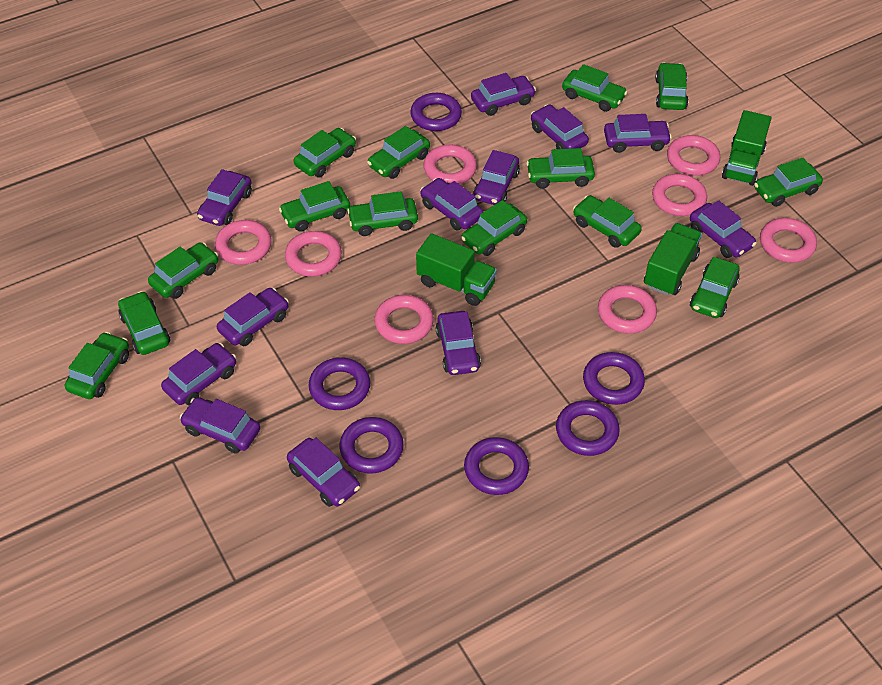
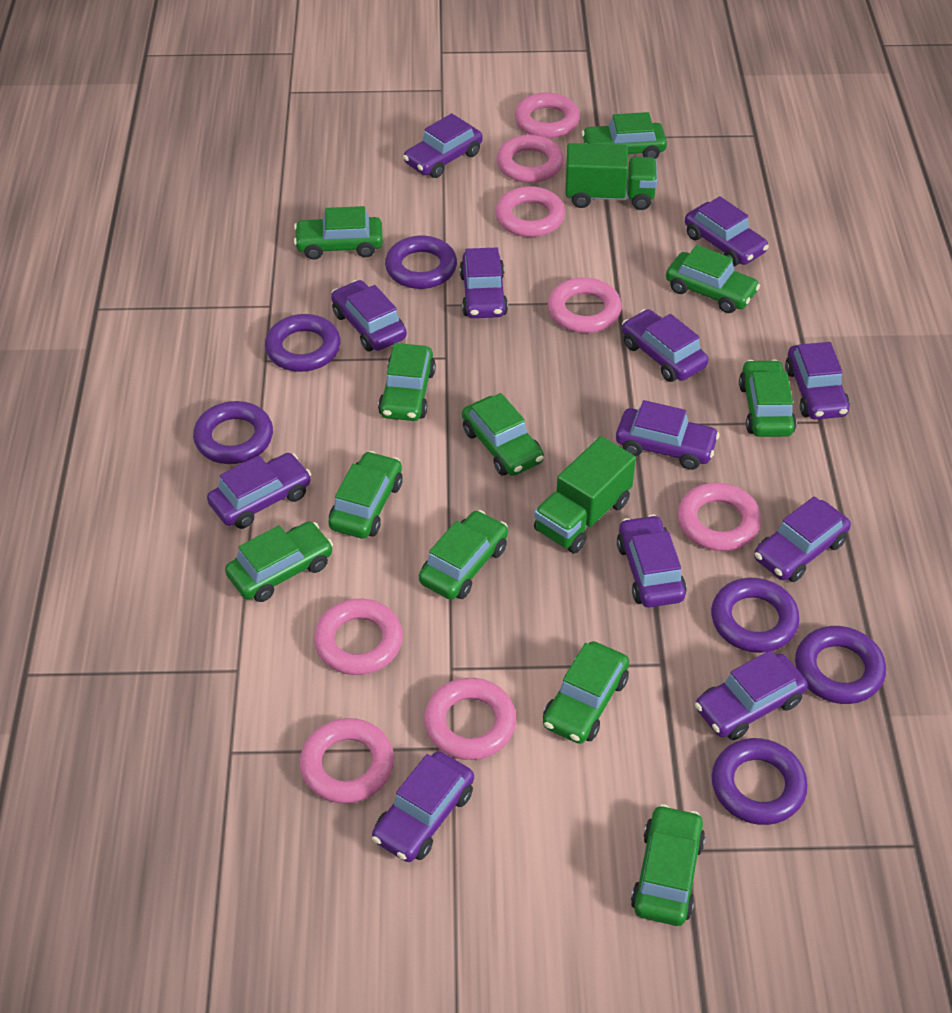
green car: 14 -> 11
green truck: 3 -> 2

